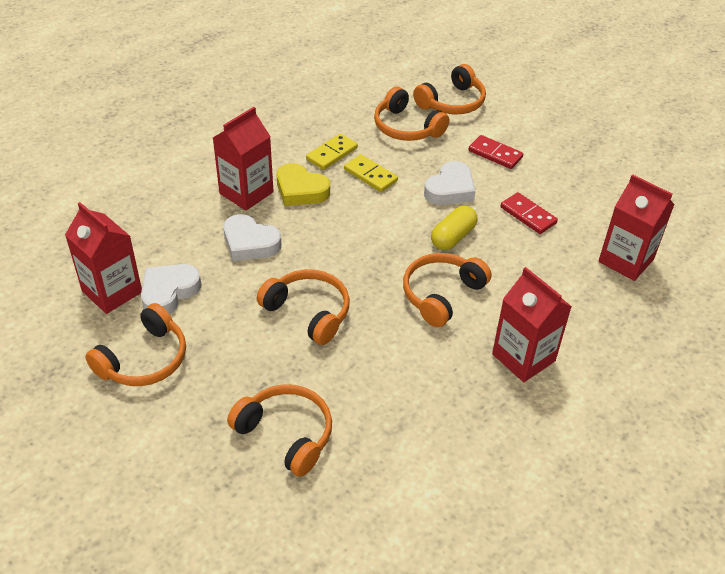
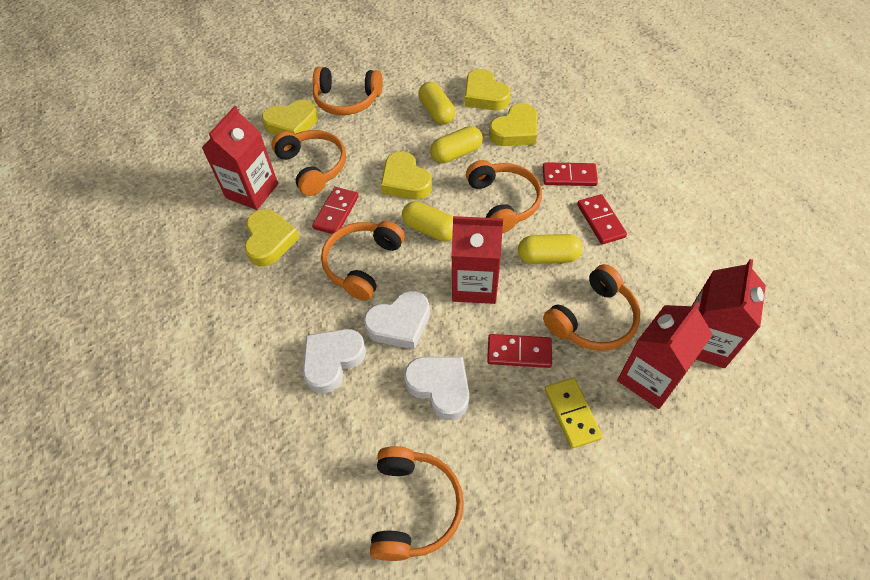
red domino: 2 -> 4
yellow capsule: 1 -> 4
yellow domino: 2 -> 1
yellow heart: 1 -> 5

